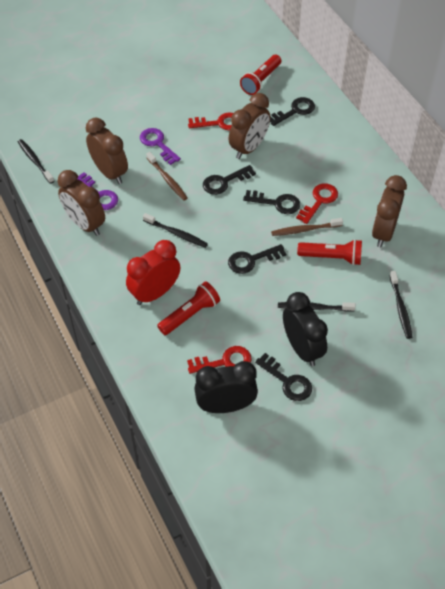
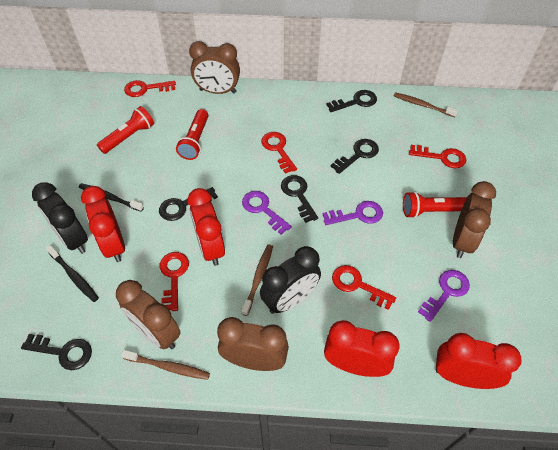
black toothbrush: 4 -> 2
brown toothbrush: 2 -> 3
purple key: 2 -> 3
red clock: 1 -> 4
red key: 3 -> 5

